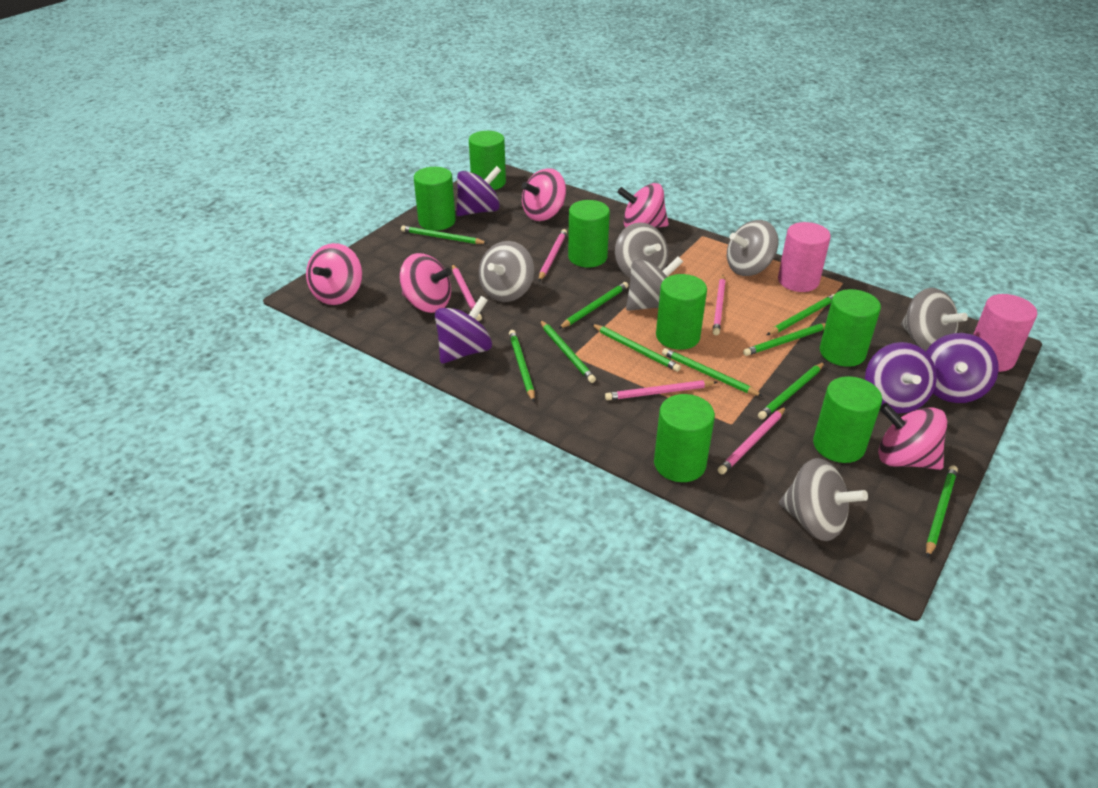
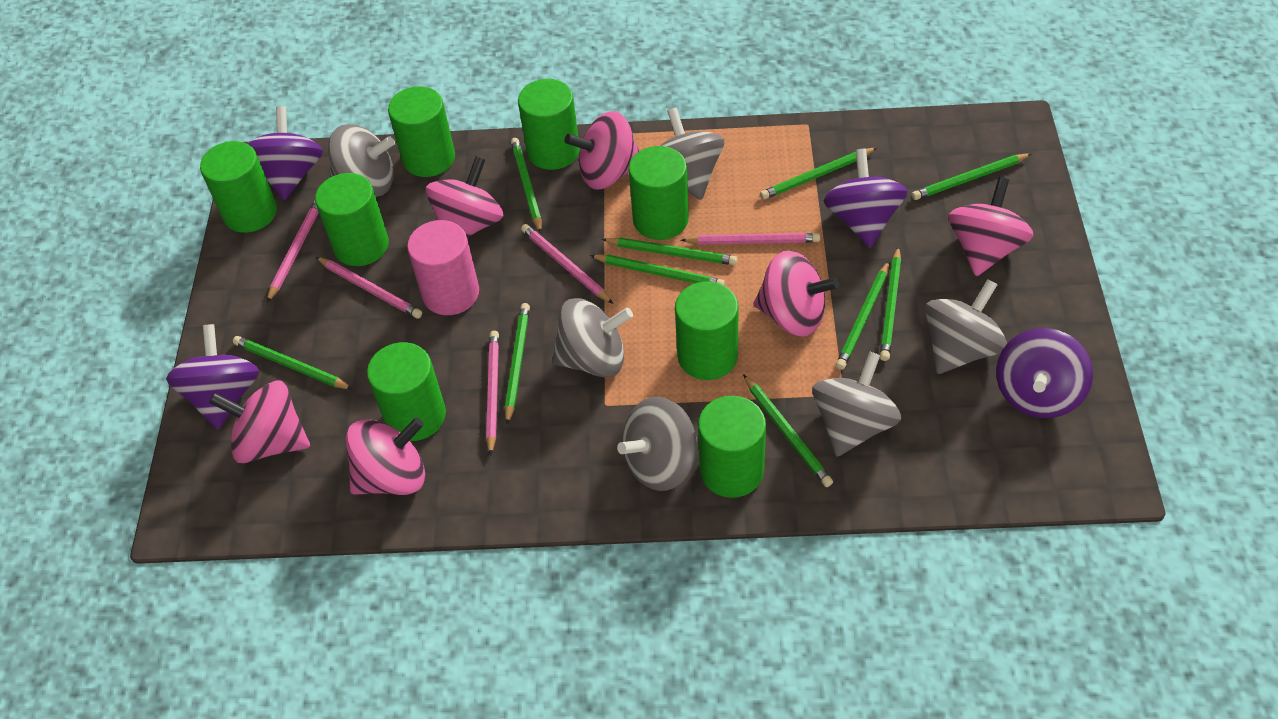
green cylinder: 7 -> 8
pink cylinder: 2 -> 1
pink spinning top: 5 -> 6

